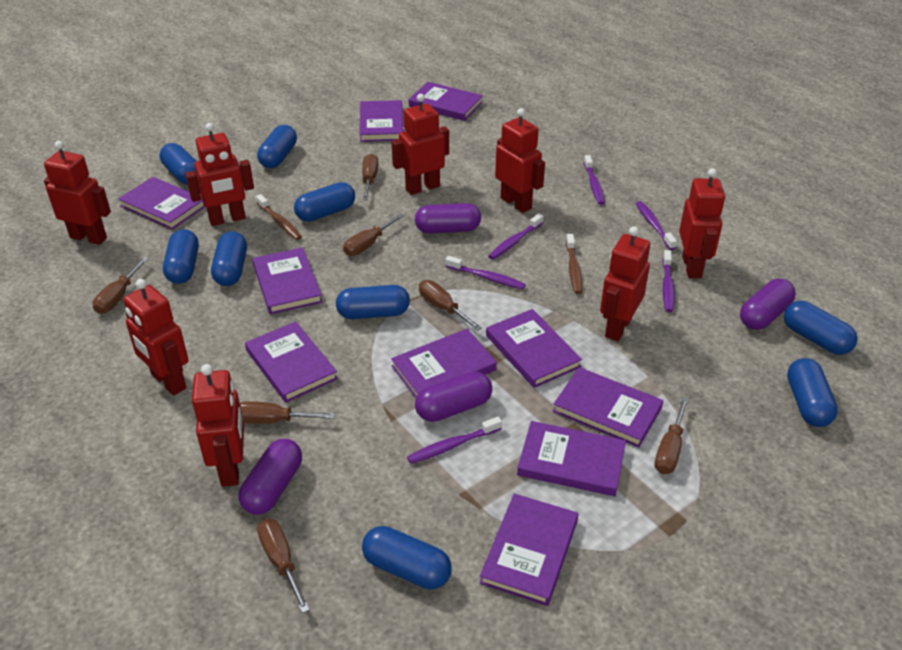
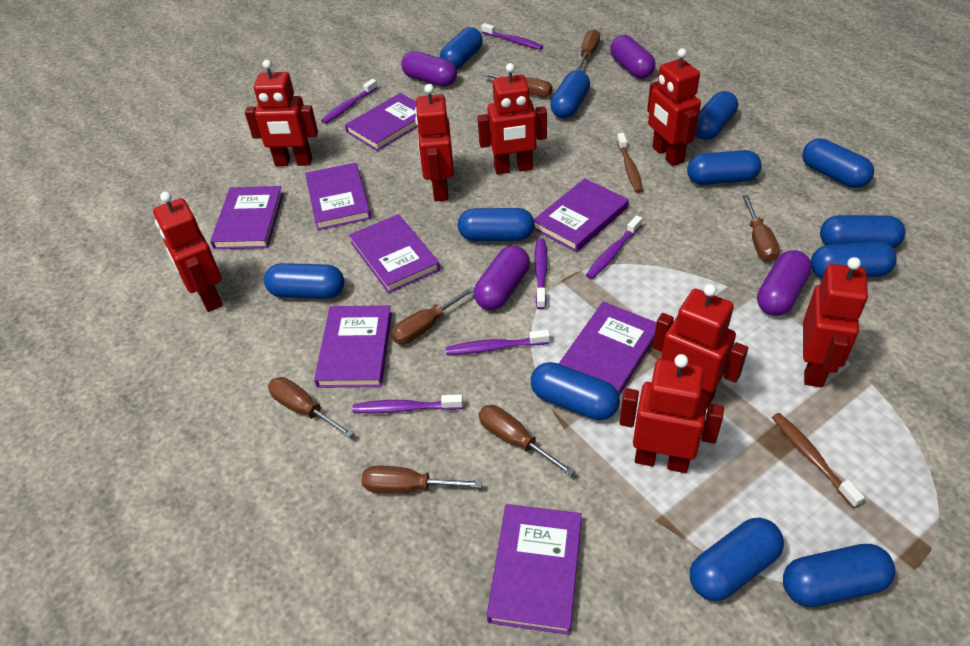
blue capsule: 9 -> 12
purple book: 10 -> 8

